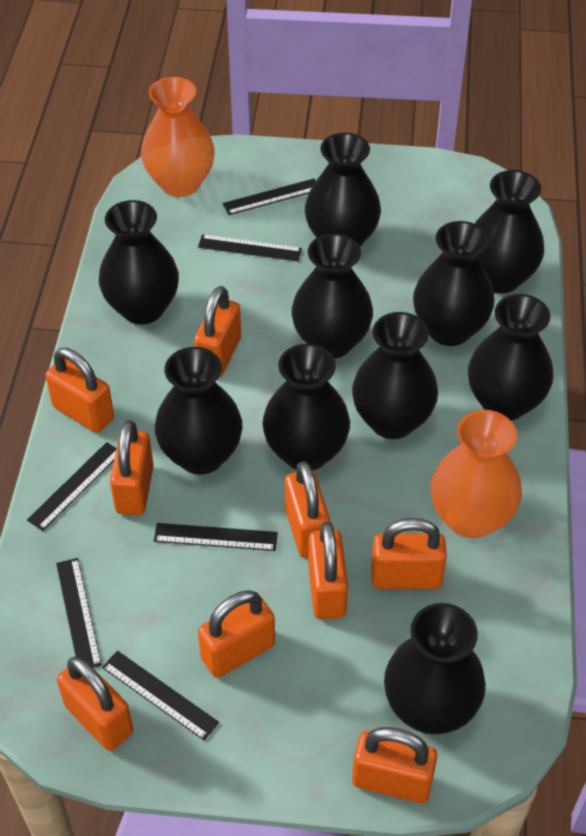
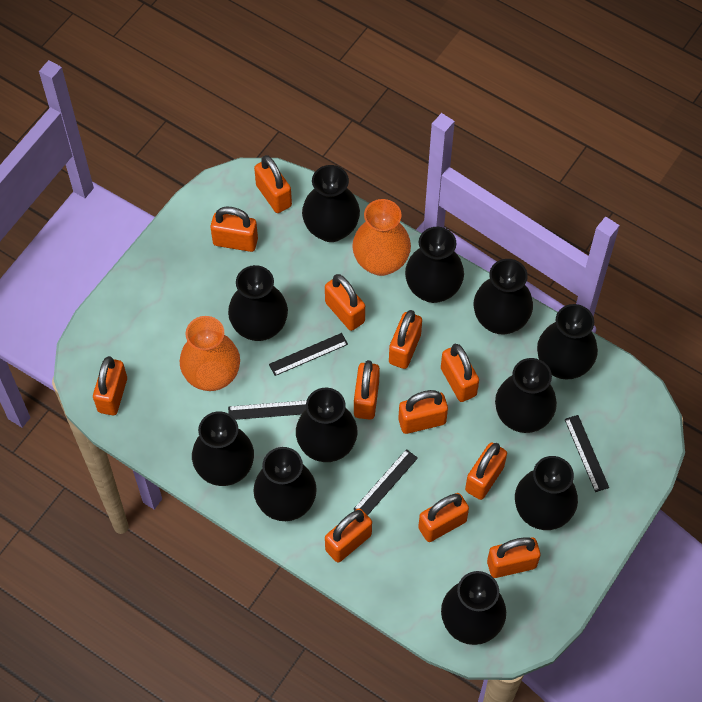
black ruler: 6 -> 4
black vase: 10 -> 11
orange padlock: 9 -> 12

